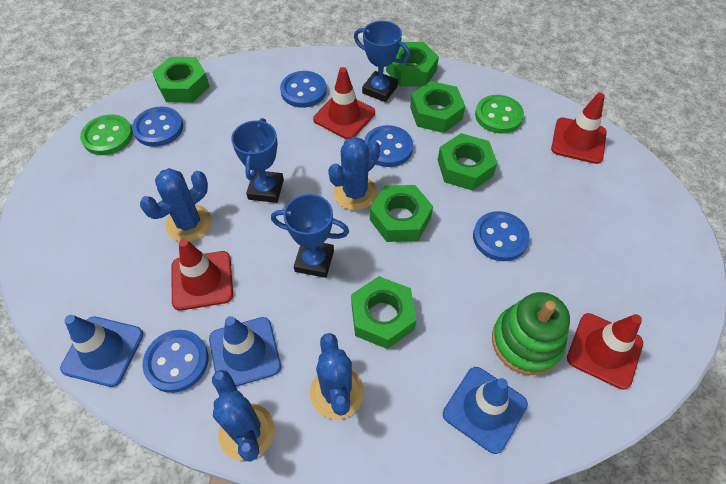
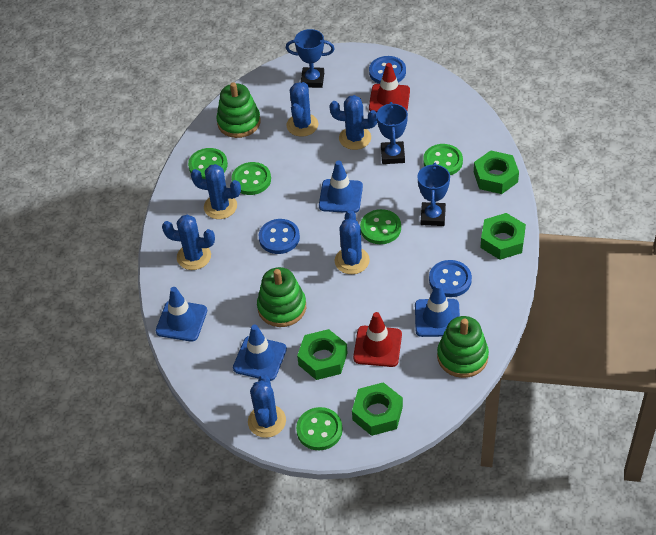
blue button: 5 -> 3
blue cactus: 4 -> 6
blue traffic cone: 3 -> 4
green button: 2 -> 5
green nut: 6 -> 4
green stacking toy: 1 -> 3
red traffic cone: 4 -> 2

